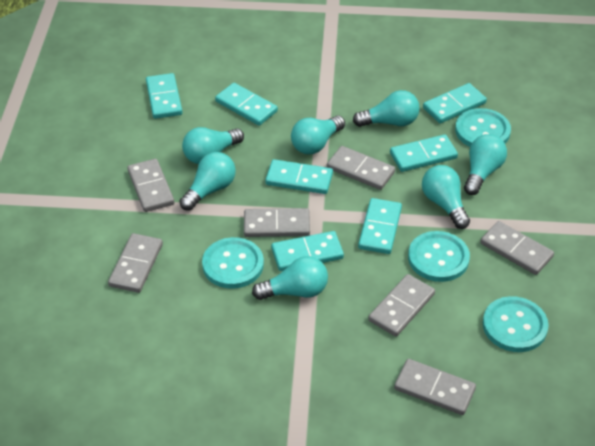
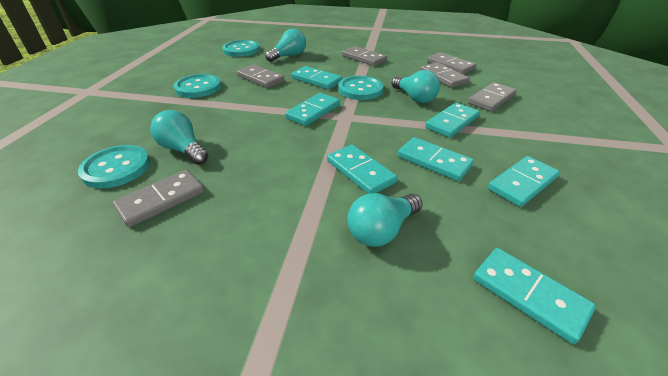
grey domino: 7 -> 6
turquoise light bulb: 7 -> 4

